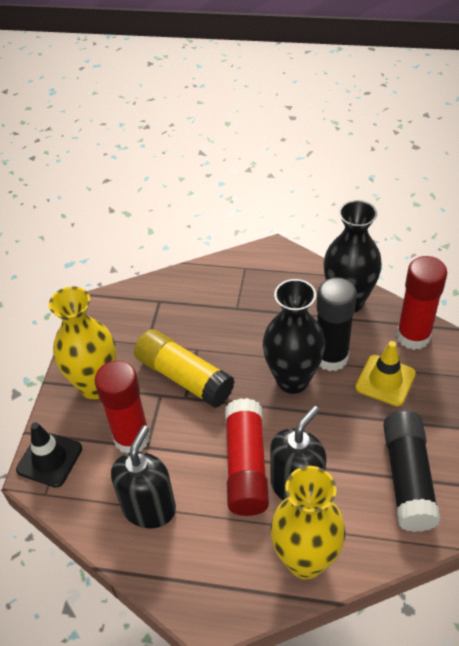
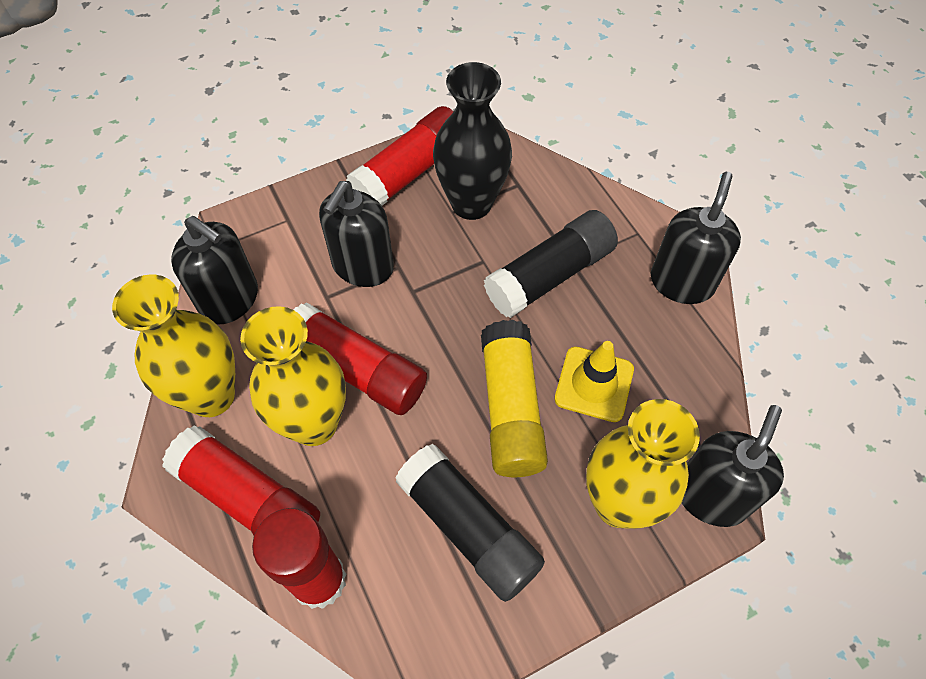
black soap dispenser: 2 -> 4
black traffic cone: 1 -> 0
black vase: 2 -> 1
red glue stick: 3 -> 4
yellow vase: 2 -> 3

